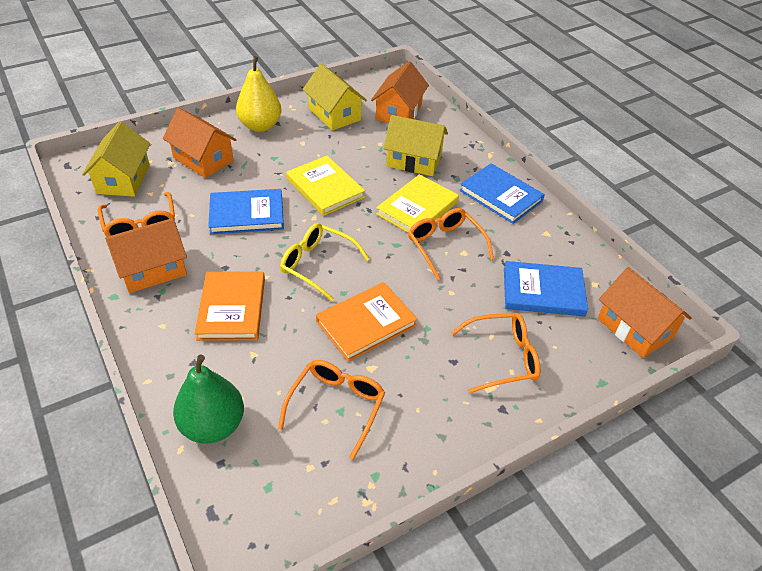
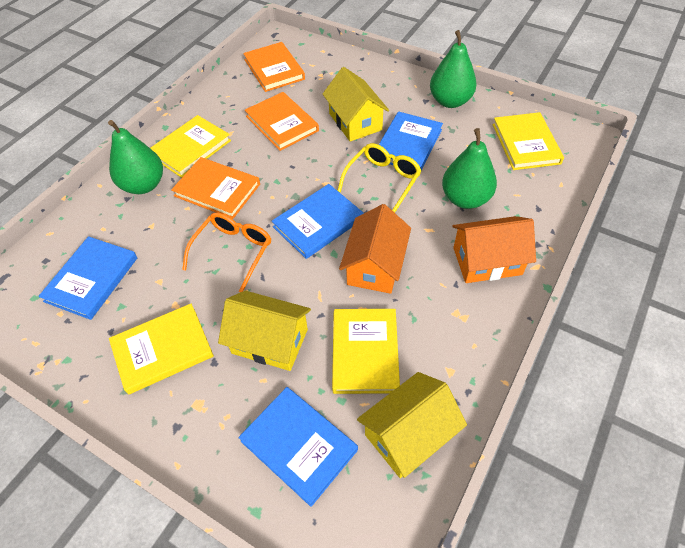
blue book: 3 -> 4
green pear: 1 -> 3
orange book: 2 -> 3
orange glasses: 4 -> 1
orange house: 4 -> 2
yellow book: 2 -> 4
yellow pear: 1 -> 0

